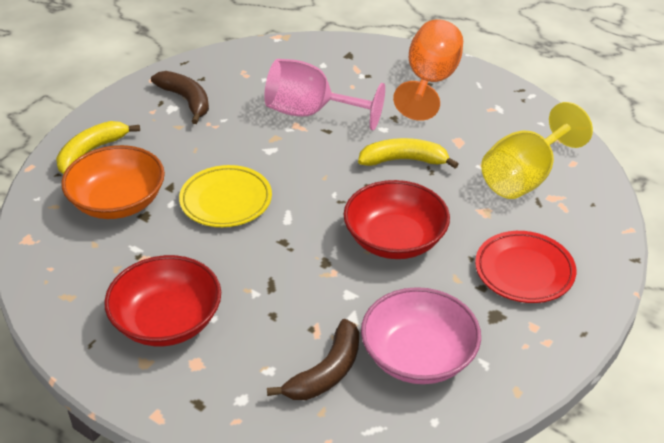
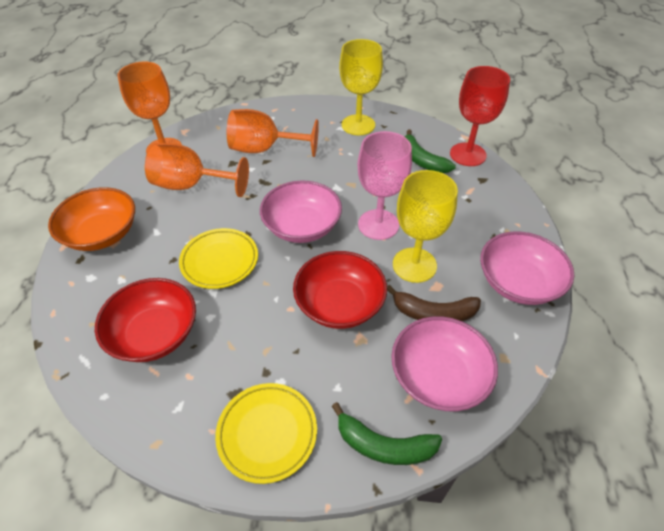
brown banana: 2 -> 1
green banana: 0 -> 2
orange goblet: 1 -> 3
pink bowl: 1 -> 3
red goblet: 0 -> 1
red plate: 1 -> 0
yellow banana: 2 -> 0
yellow goblet: 1 -> 2
yellow plate: 1 -> 2

